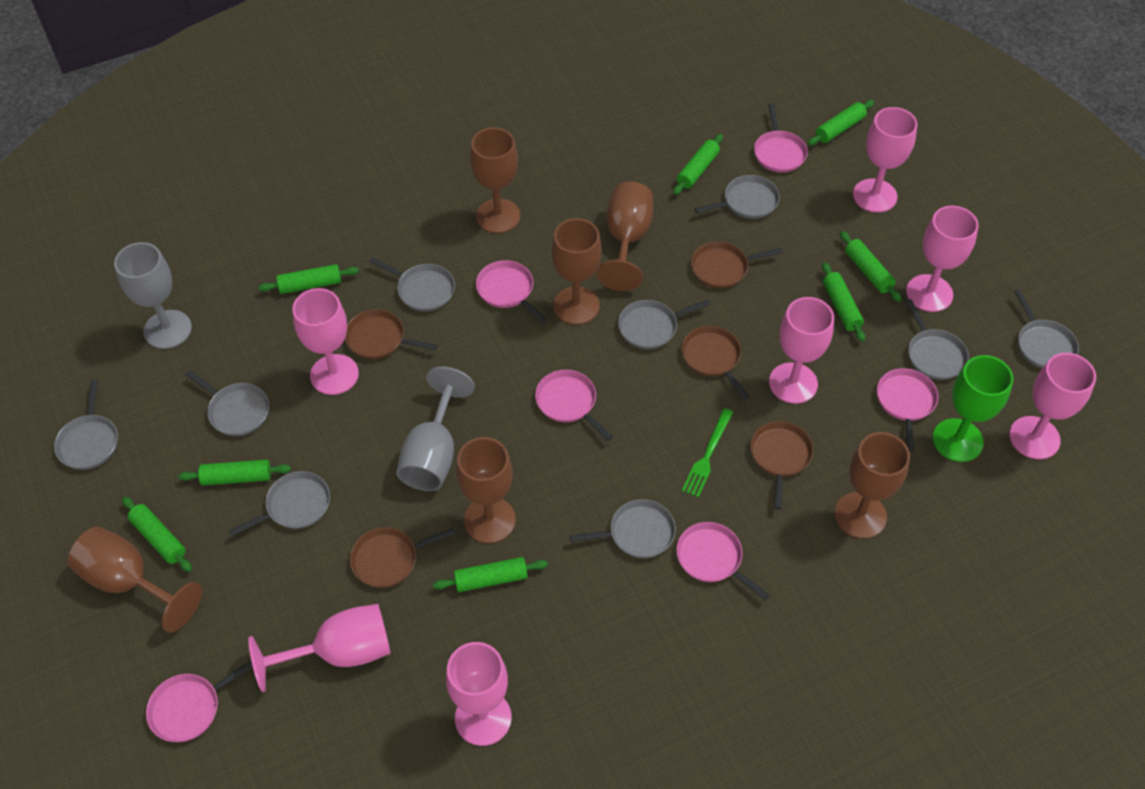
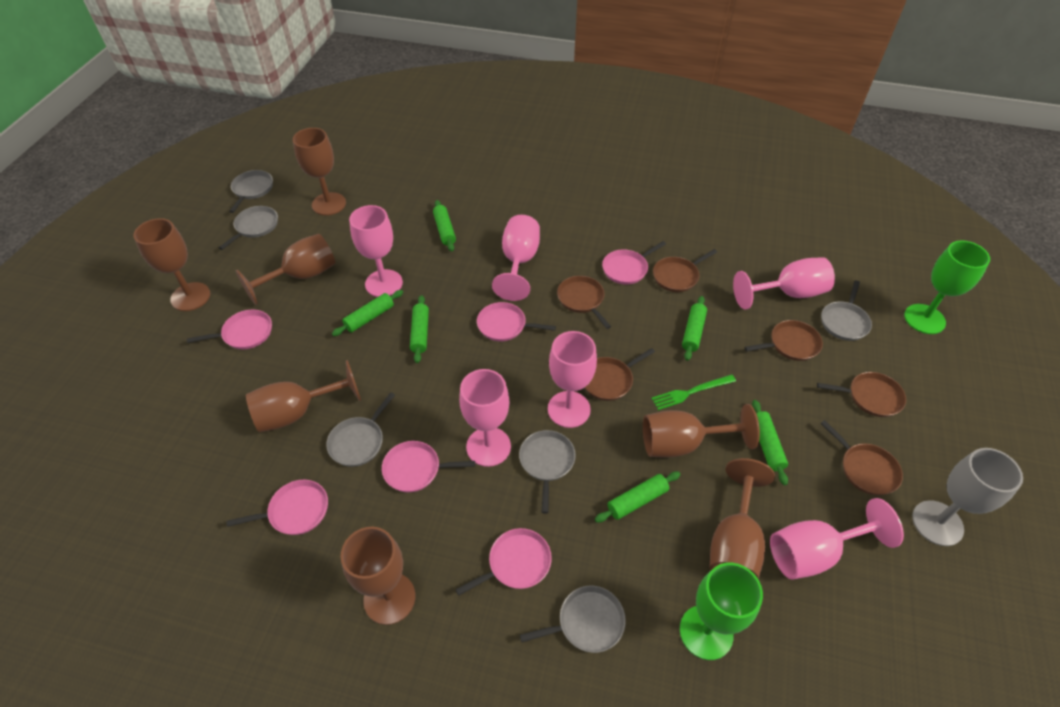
brown goblet: 6 -> 7
brown pan: 5 -> 6
green goblet: 1 -> 2
green rolling pin: 8 -> 6
grey goblet: 2 -> 1
grey pan: 9 -> 6
pink goblet: 7 -> 6

